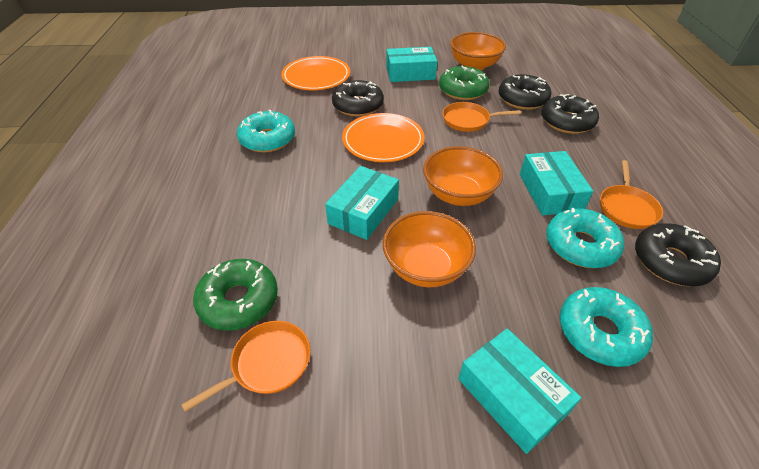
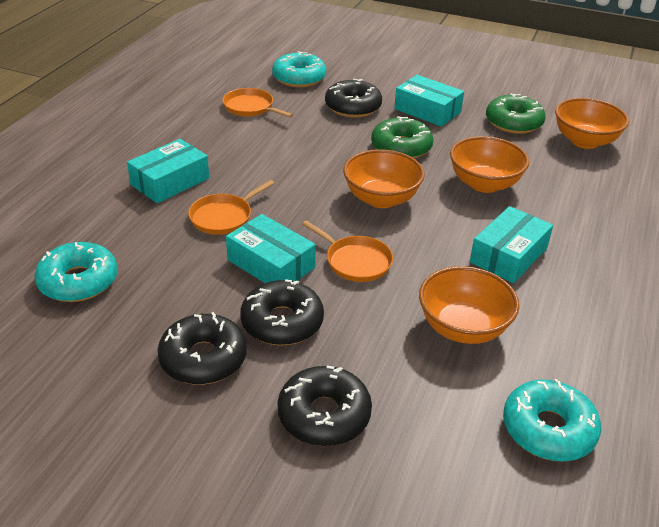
orange bowl: 3 -> 4
orange plate: 2 -> 0

